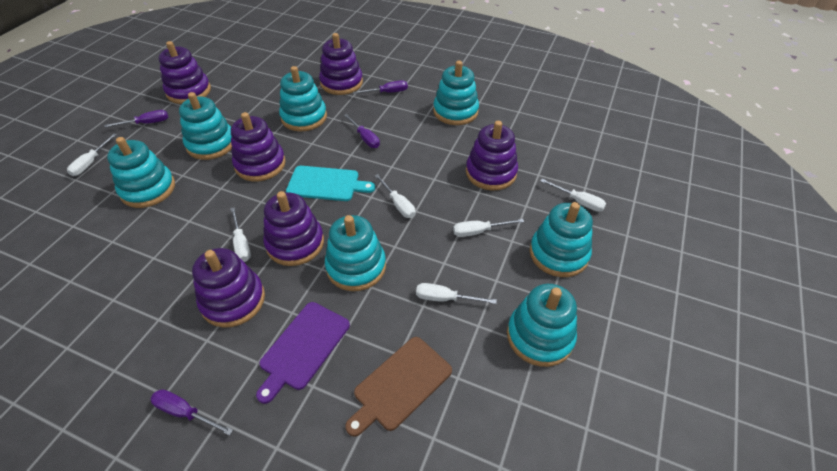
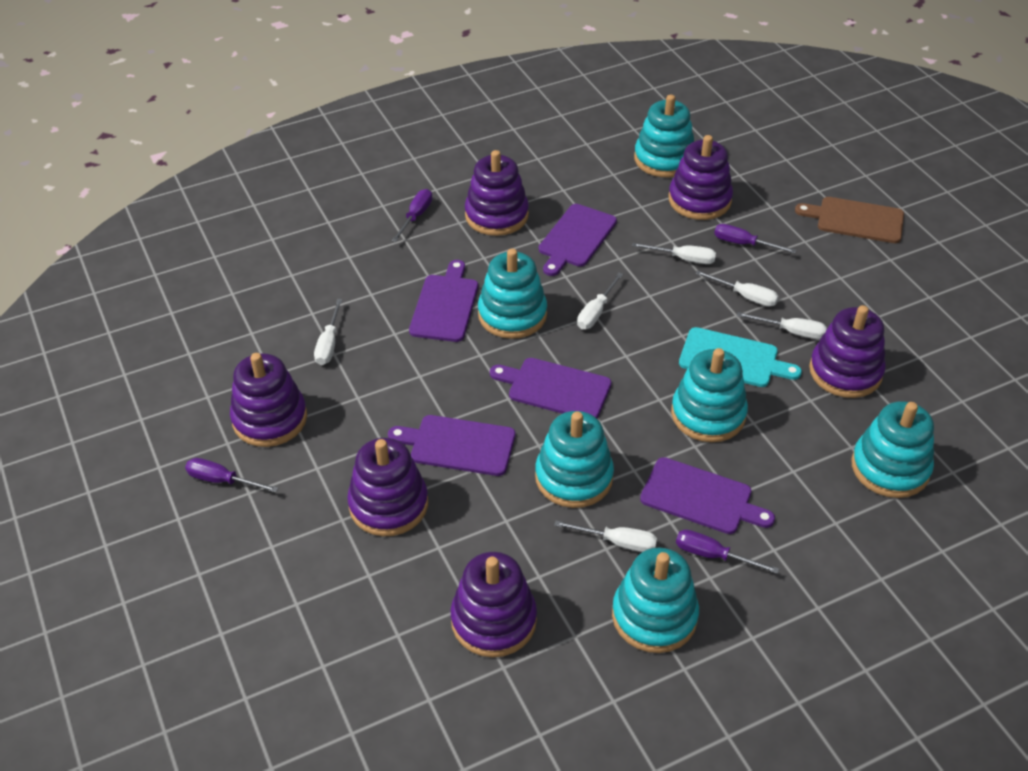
purple cutting board: 1 -> 5
turquoise stacking toy: 7 -> 6

